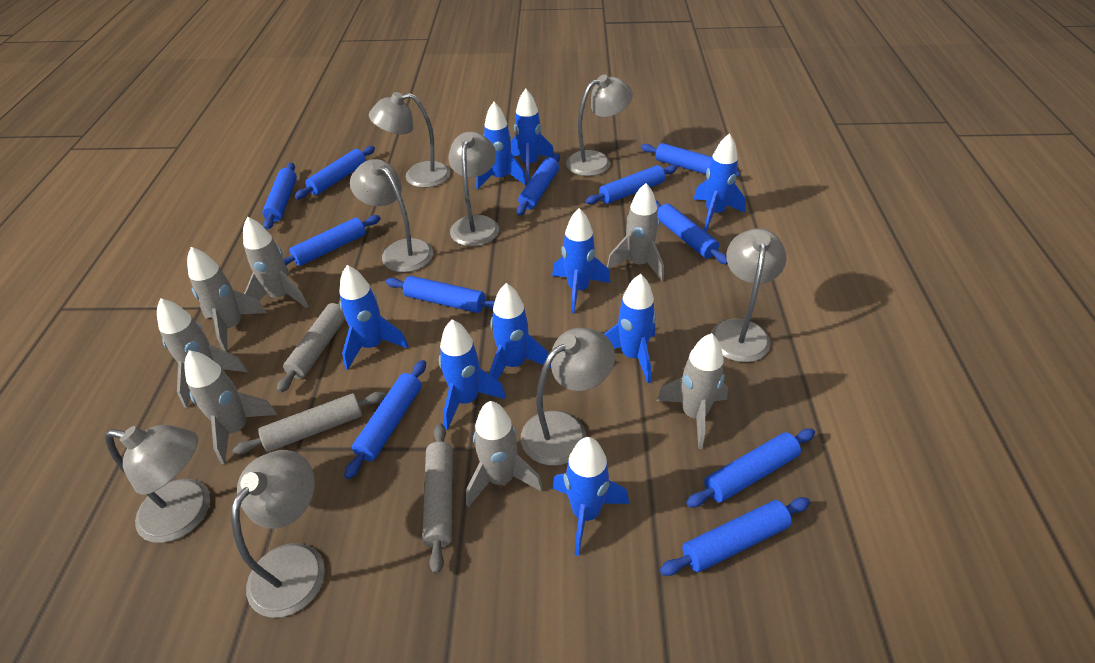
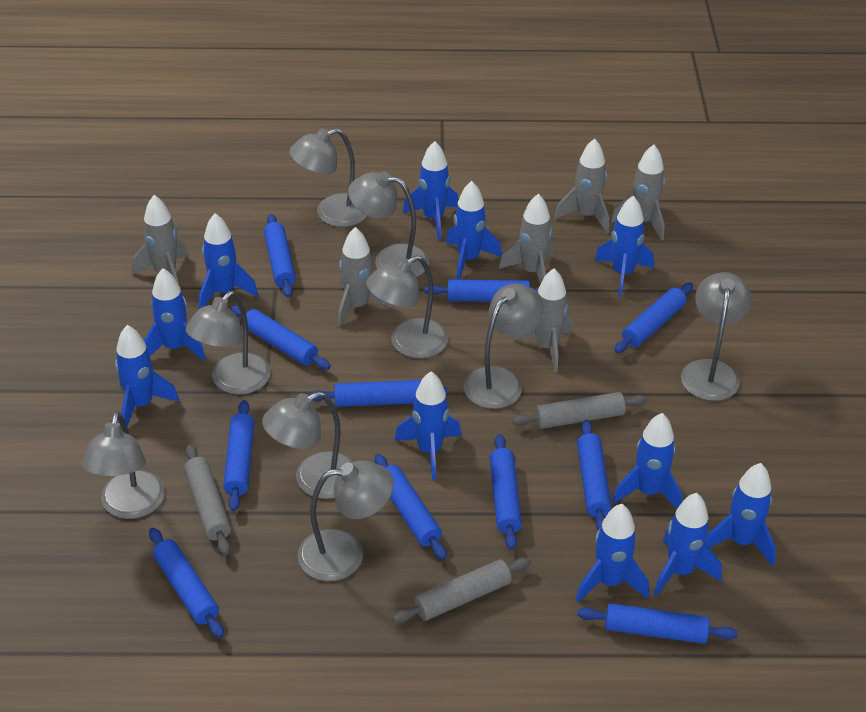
blue rocket: 9 -> 11
grey lamp: 8 -> 9
grey rocket: 7 -> 6

